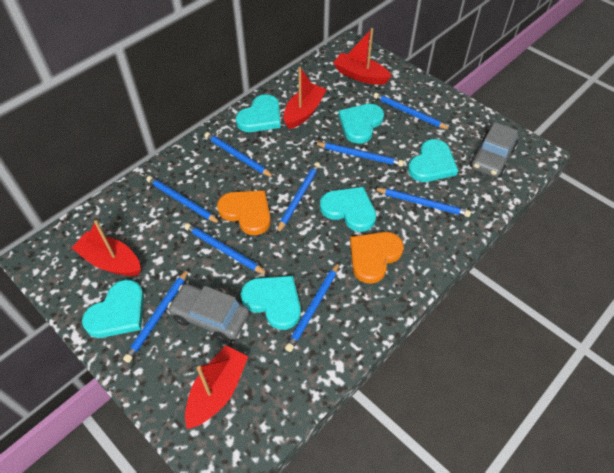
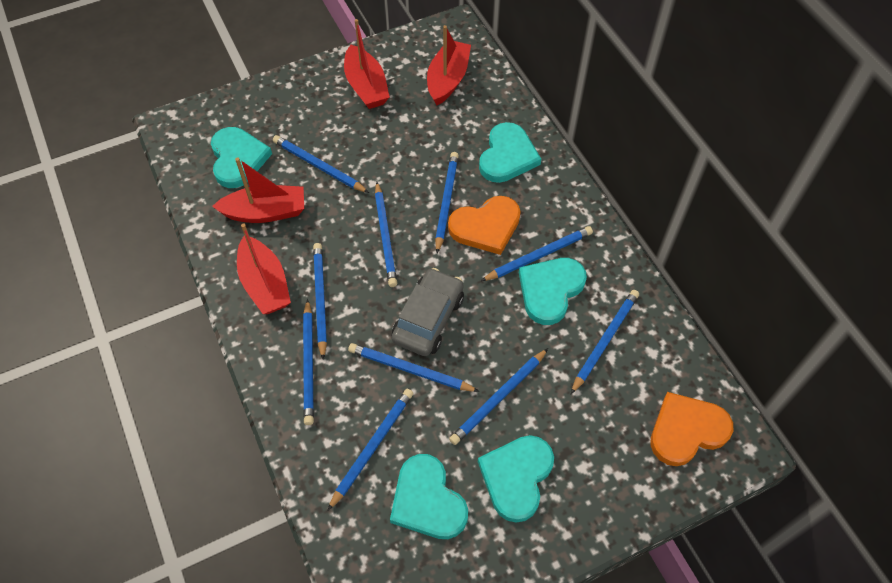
blue pencil: 9 -> 10
grey car: 2 -> 1
turquoise heart: 6 -> 5

